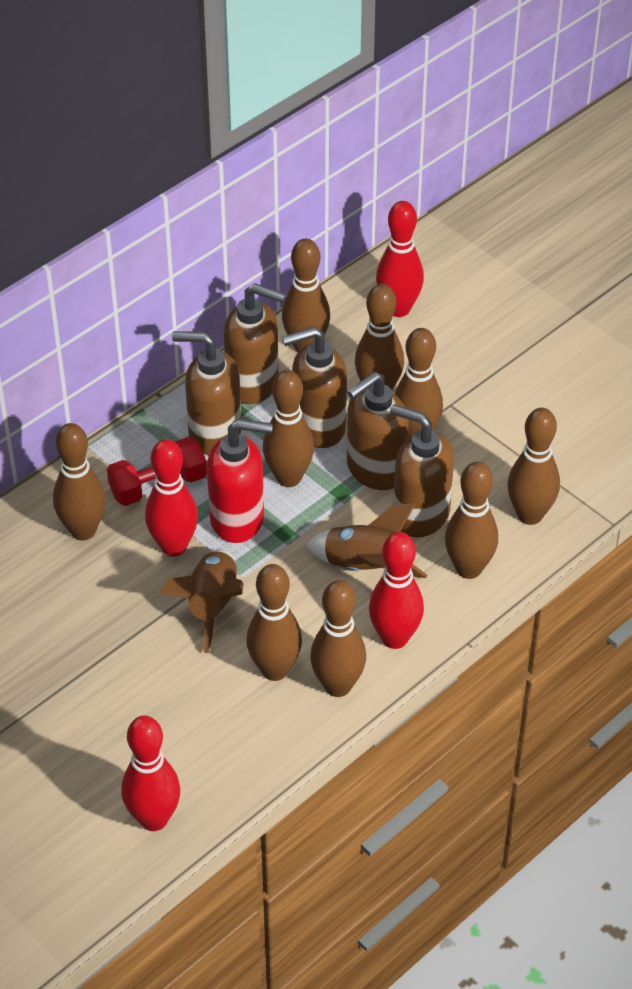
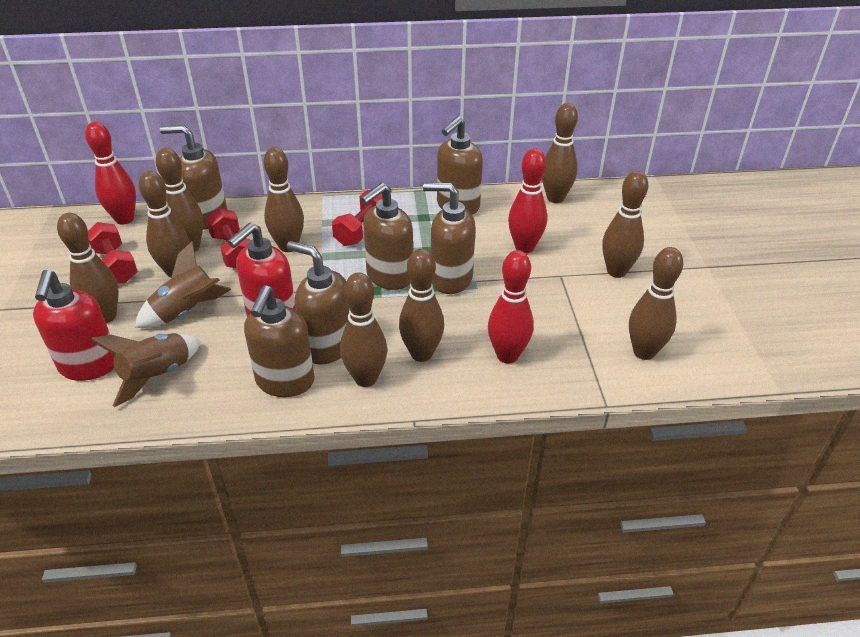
brown soap dispenser: 5 -> 6
red bowling pin: 4 -> 3
red dumbbell: 1 -> 3
red soap dispenser: 1 -> 2

